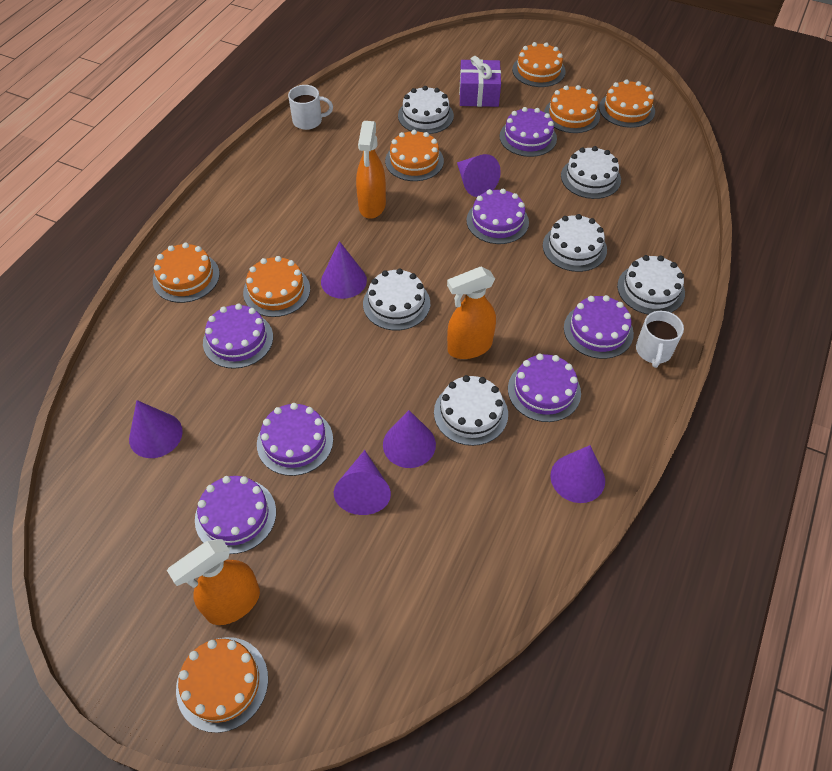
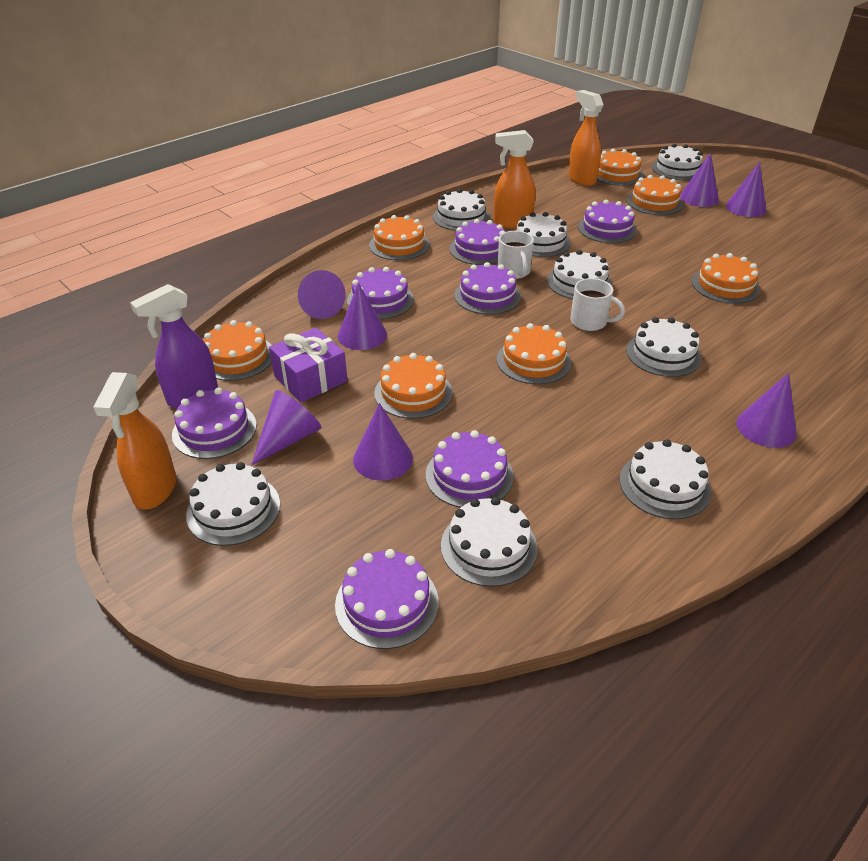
purple cone: 6 -> 7
purple spray bottle: 0 -> 1
white cake: 6 -> 8

